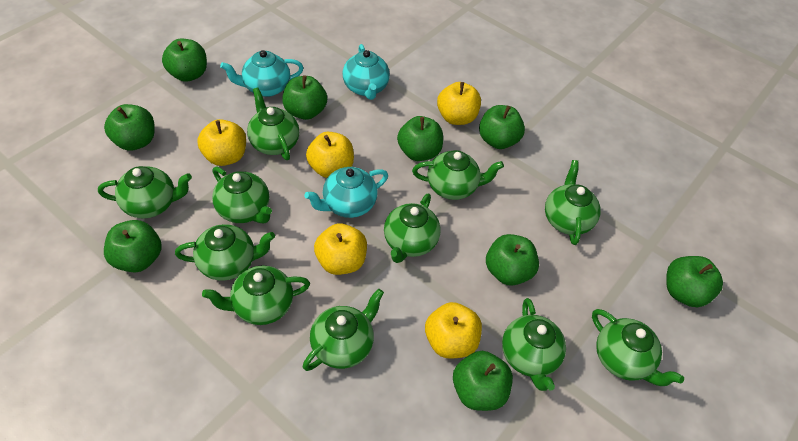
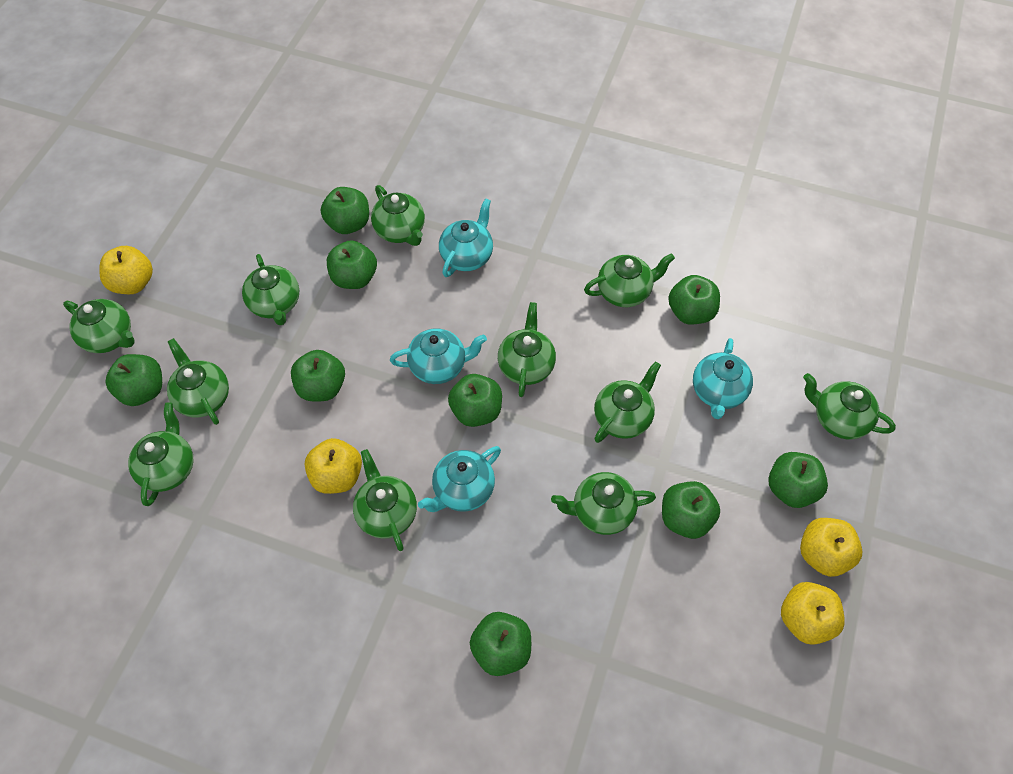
turquoise teapot: 3 -> 4
yellow apple: 5 -> 4

